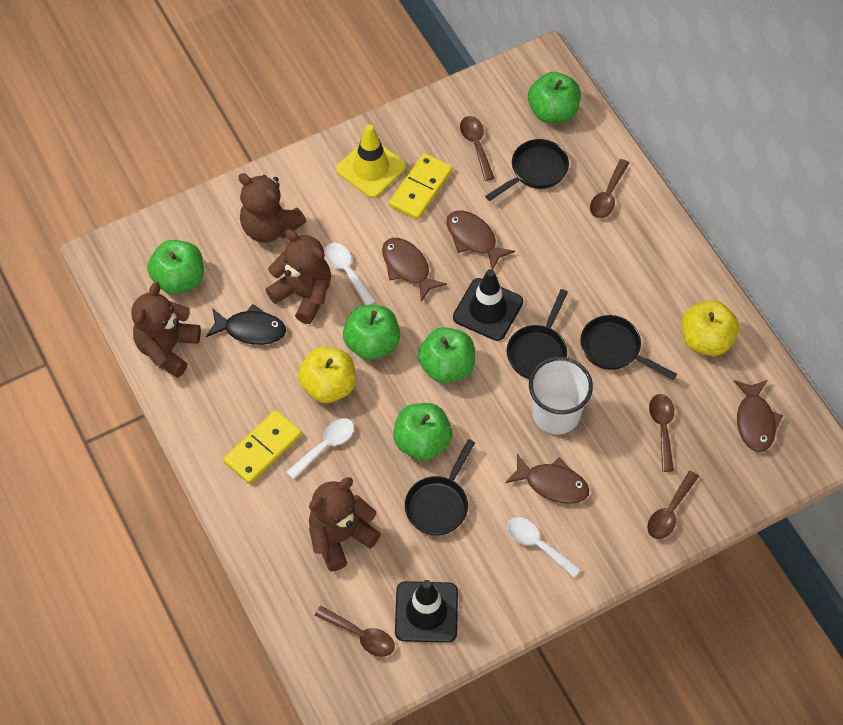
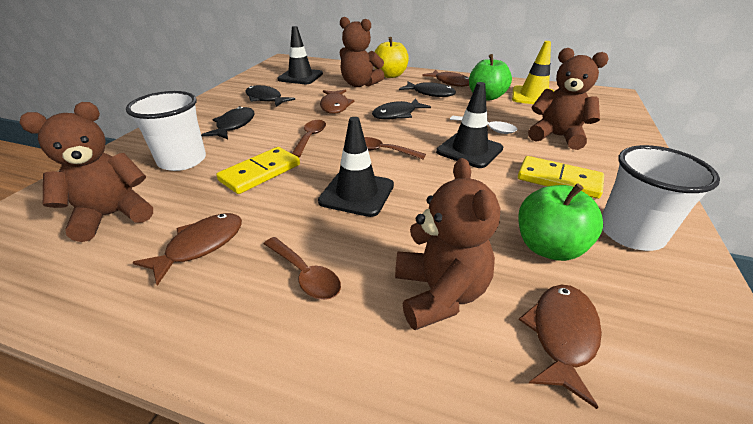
black fish: 1 -> 4
black pan: 4 -> 0
black traffic cone: 2 -> 3
brown spoon: 5 -> 3
green apple: 5 -> 2
white cup: 1 -> 2
white spoon: 3 -> 1
yellow apple: 2 -> 1

